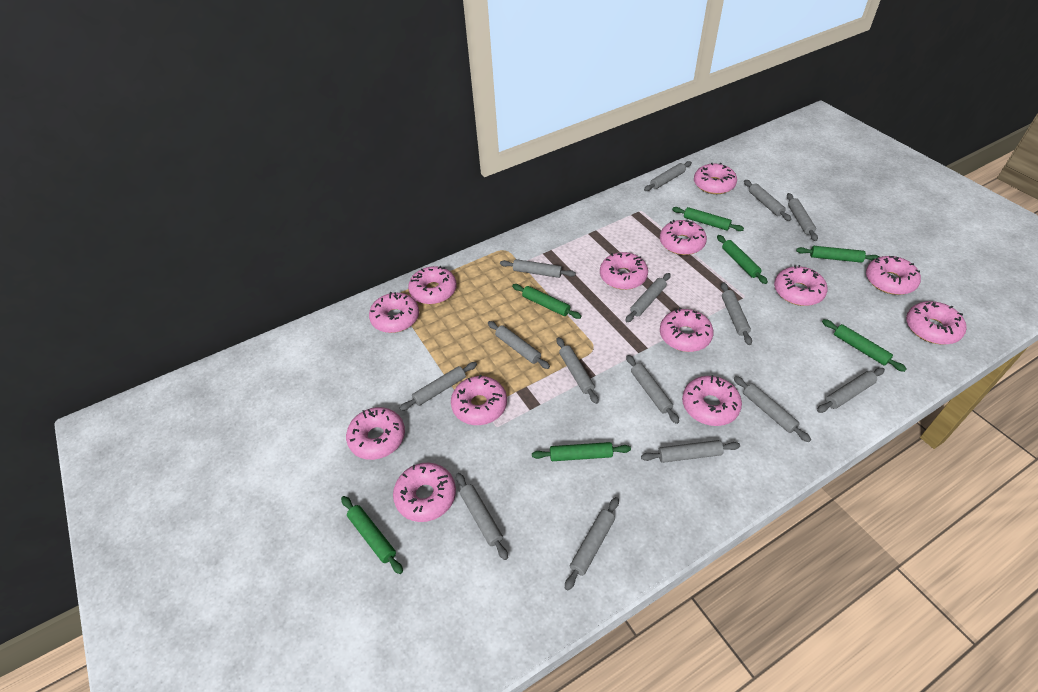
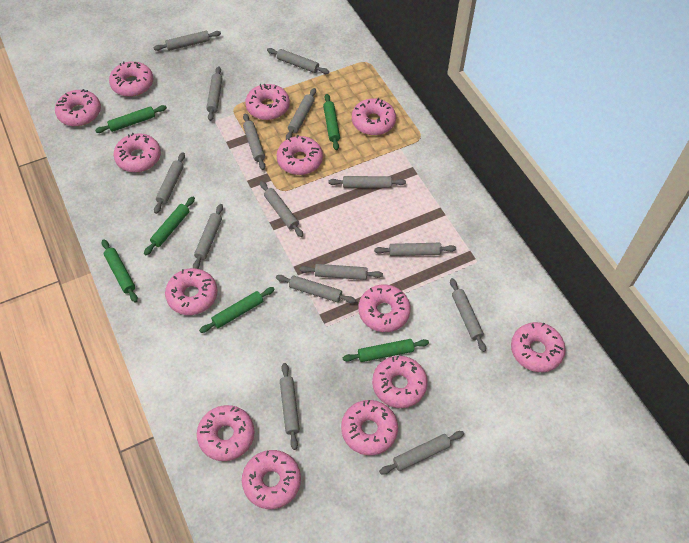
green rolling pin: 7 -> 6

